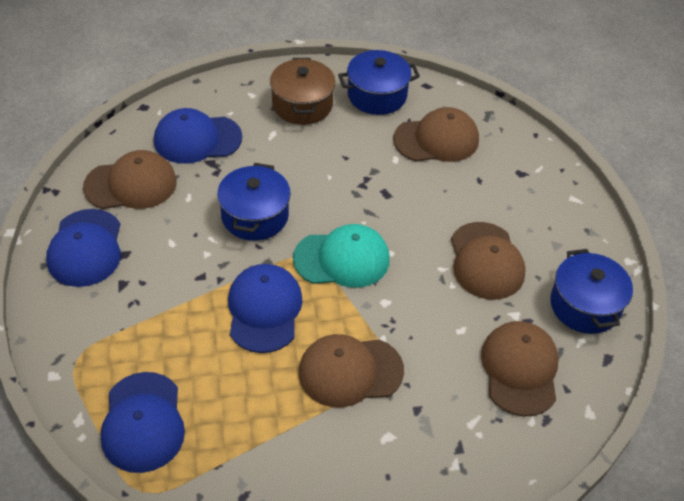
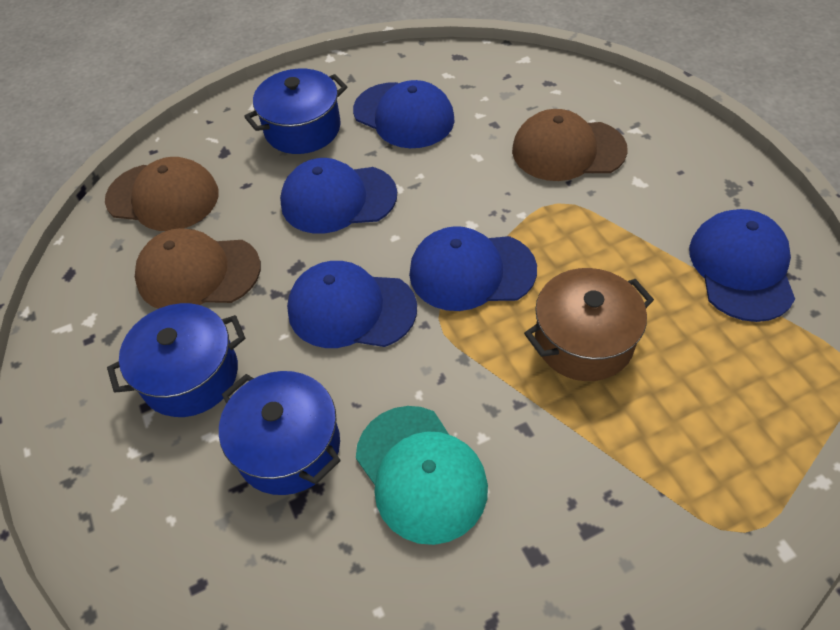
blue cap: 4 -> 5
brown cap: 5 -> 3

